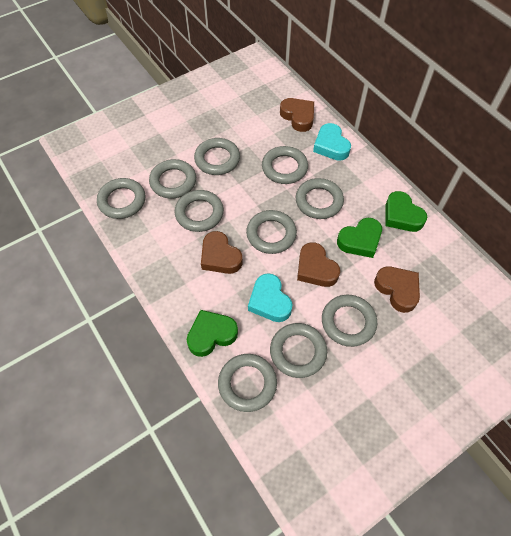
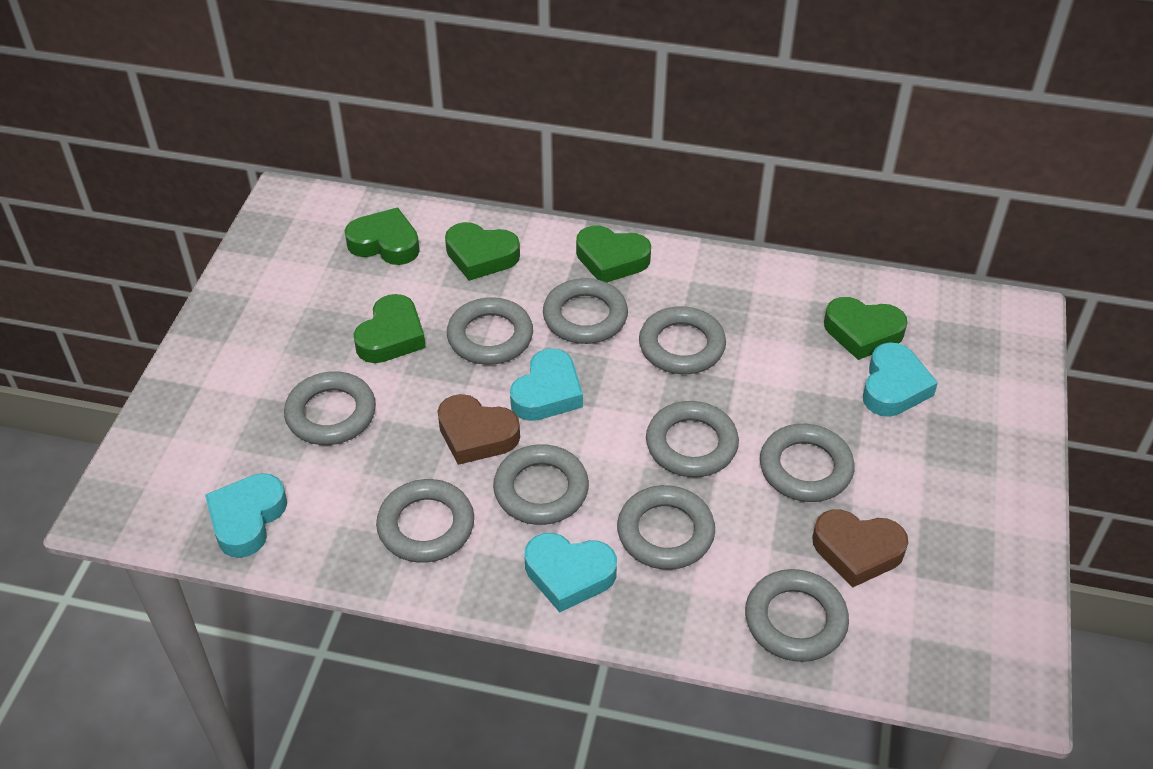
brown heart: 4 -> 2
green heart: 3 -> 5
turquoise heart: 2 -> 4

